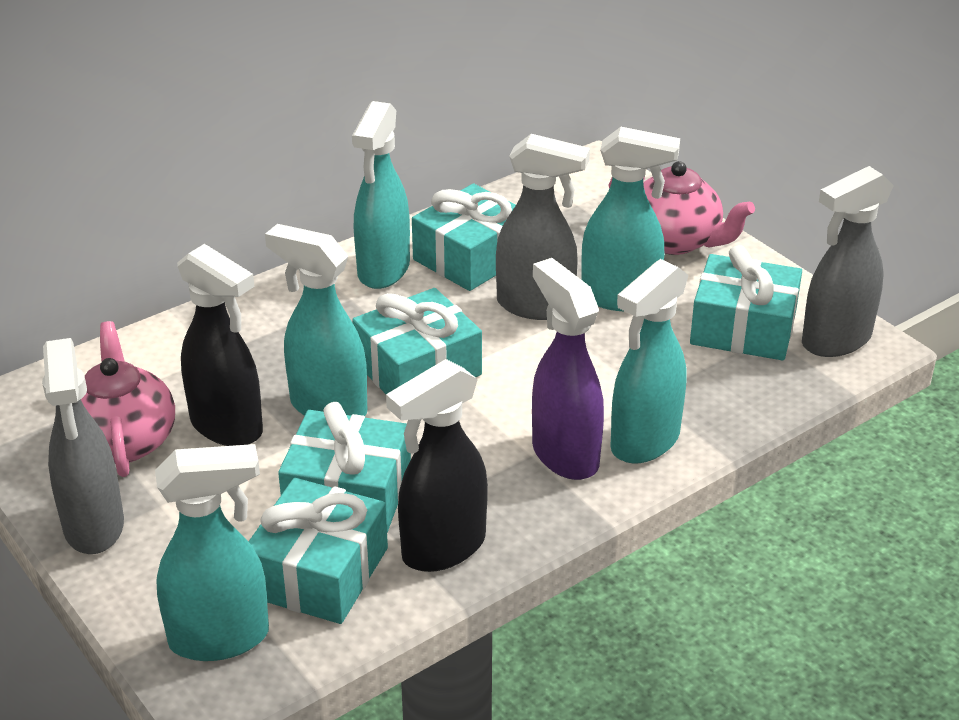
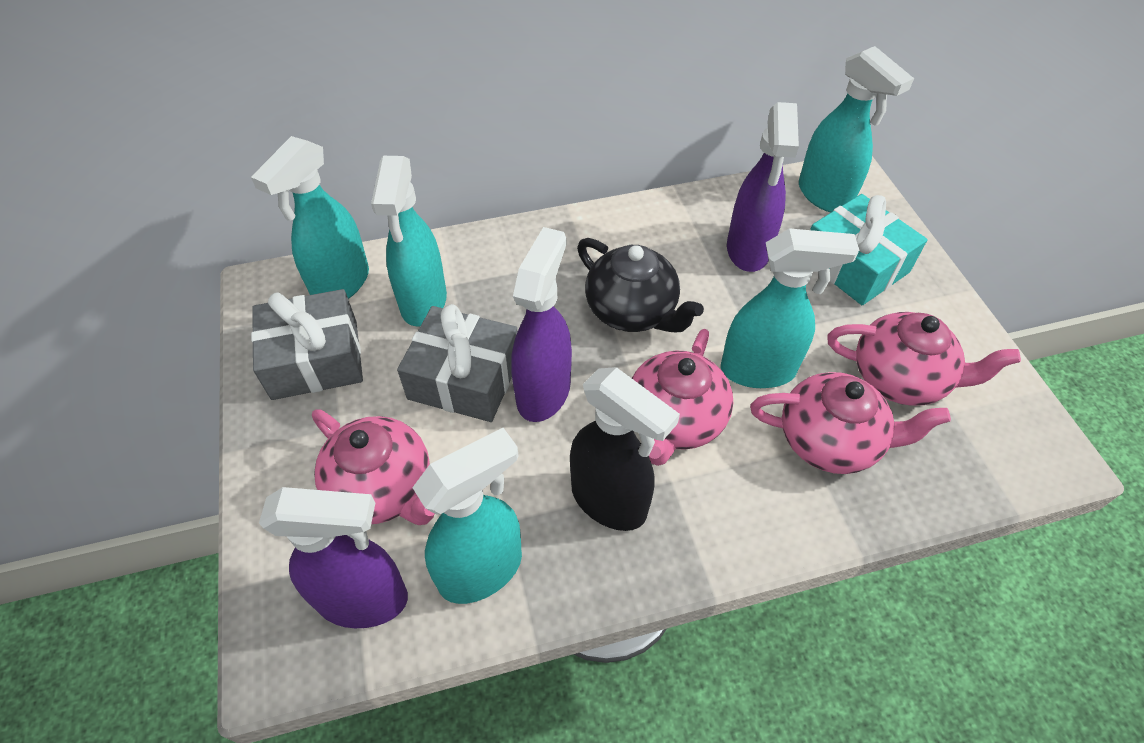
black spray bottle: 2 -> 1
black teapot: 0 -> 1
grey gift: 0 -> 2
grey spray bottle: 3 -> 0
pink teapot: 2 -> 4
purple spray bottle: 1 -> 3
turquoise gift: 5 -> 1

